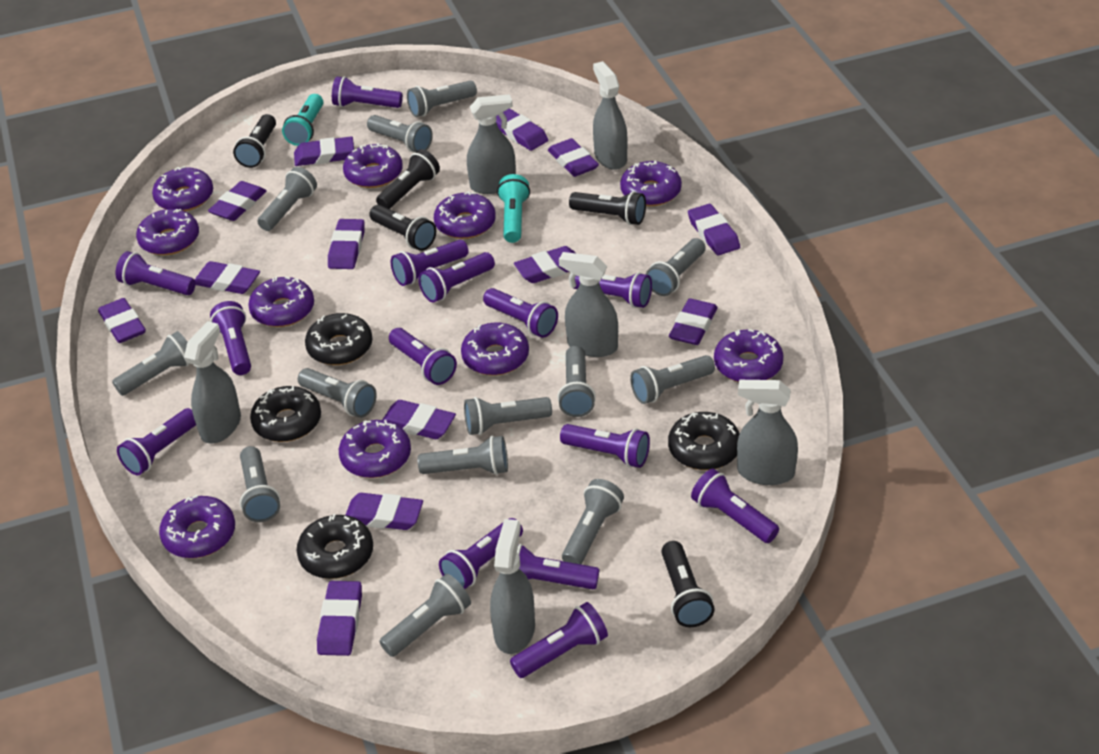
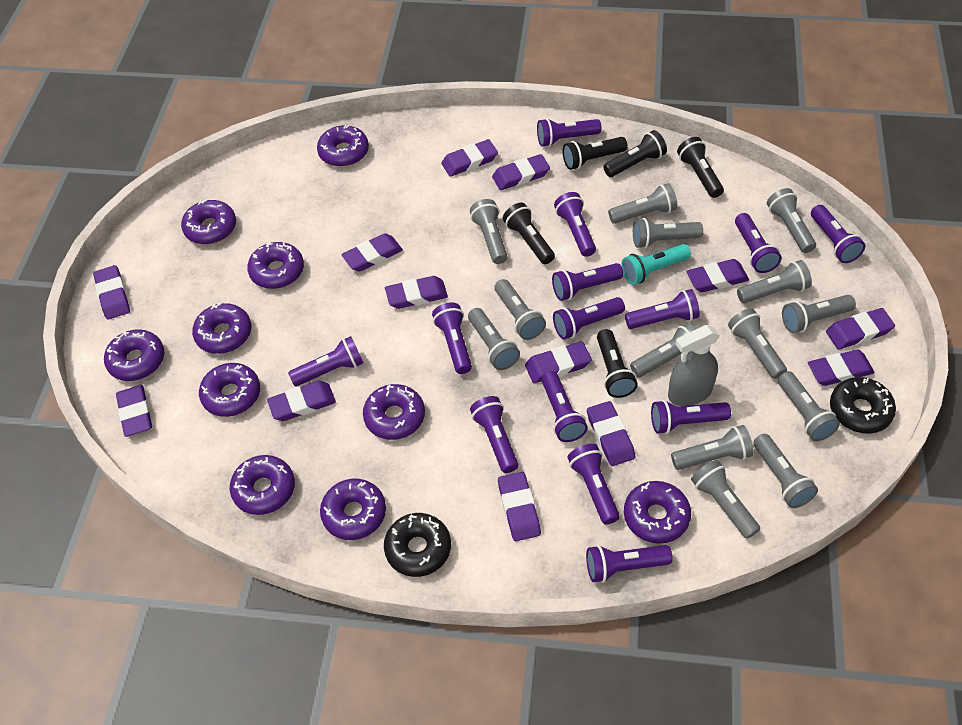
black donut: 4 -> 2
grey flashlight: 13 -> 14
grey spray bottle: 6 -> 1
turquoise flashlight: 2 -> 1

